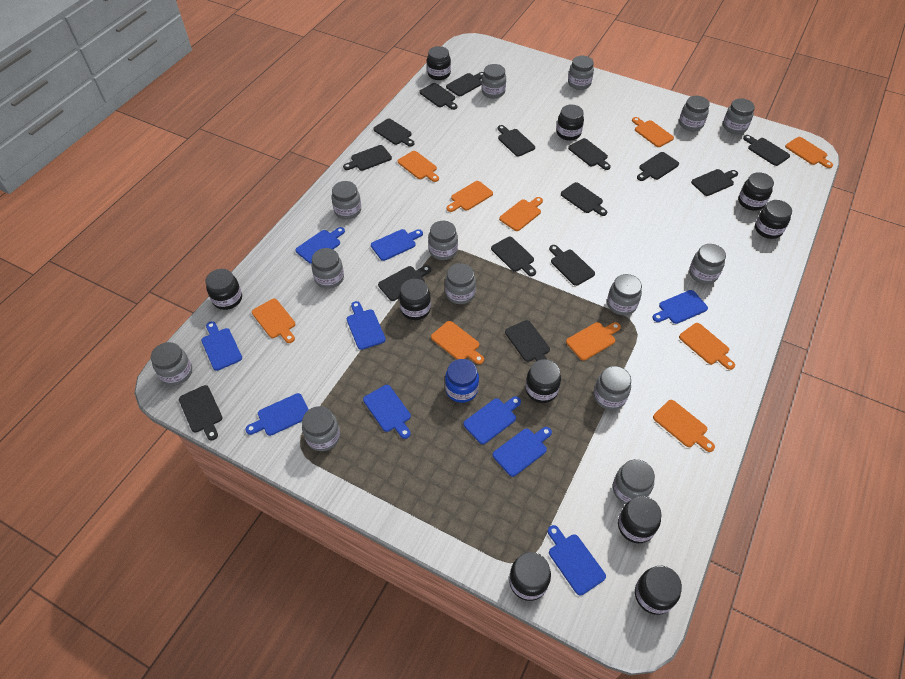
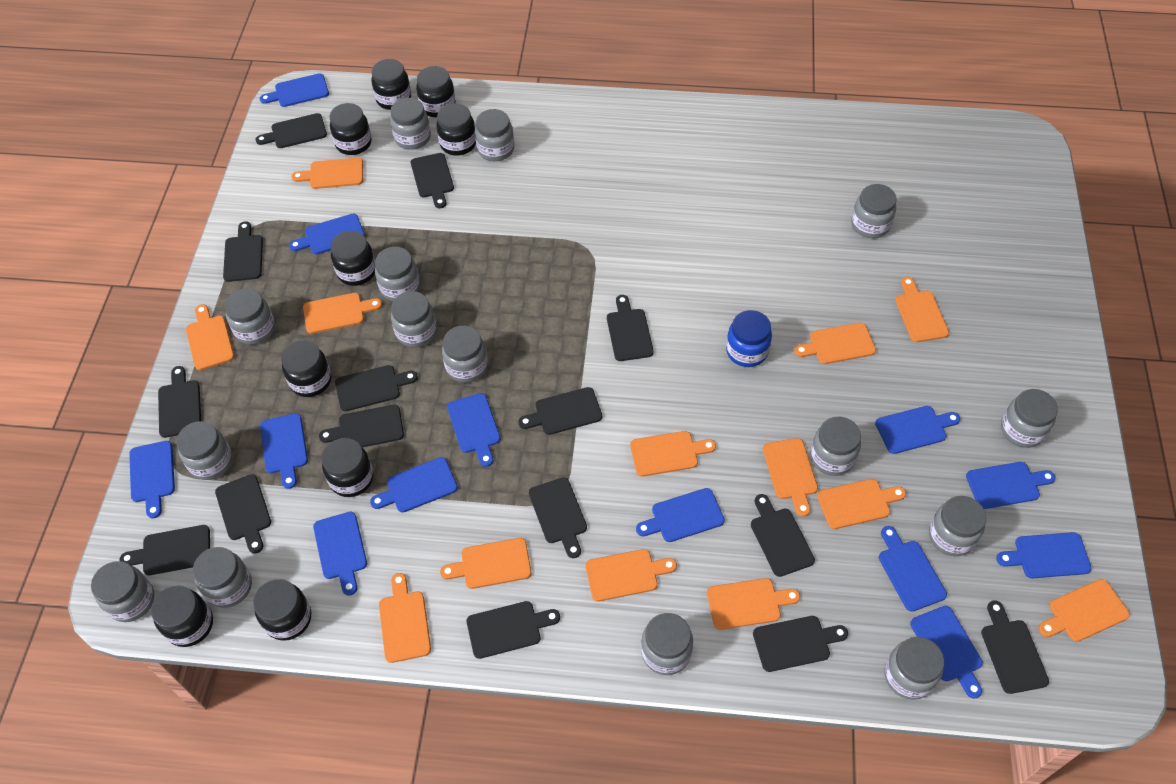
black jar: 10 -> 9
blue cutting board: 10 -> 13
grey jar: 14 -> 15
orange cutting board: 10 -> 13

